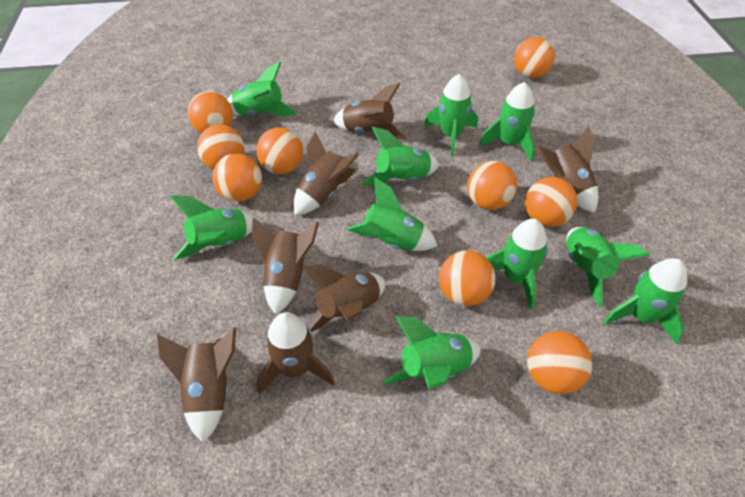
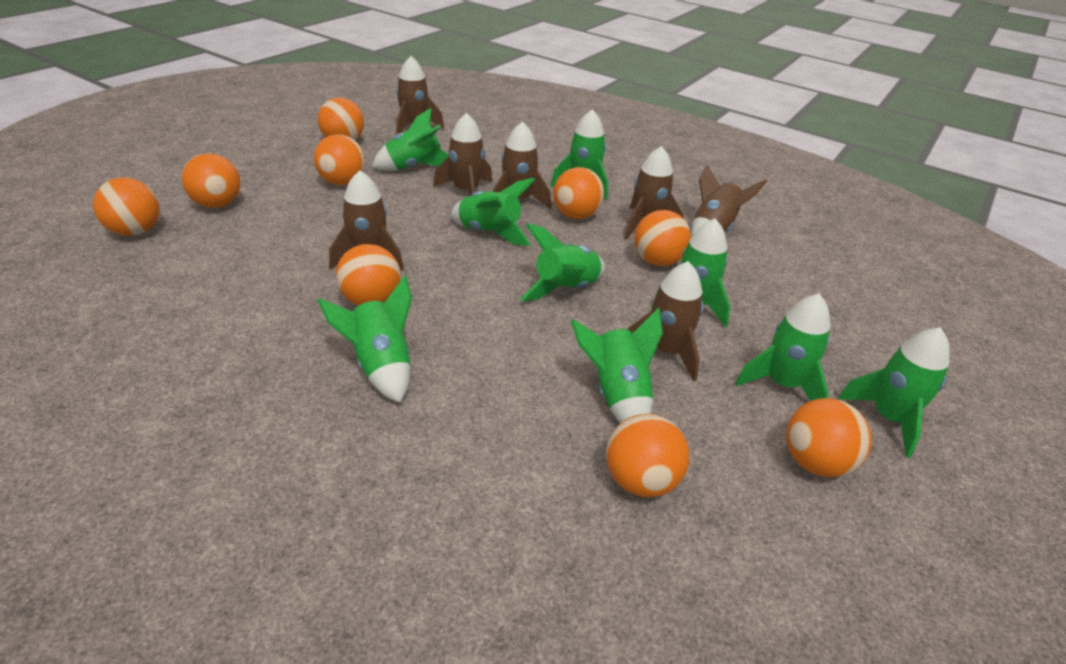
green rocket: 10 -> 9

